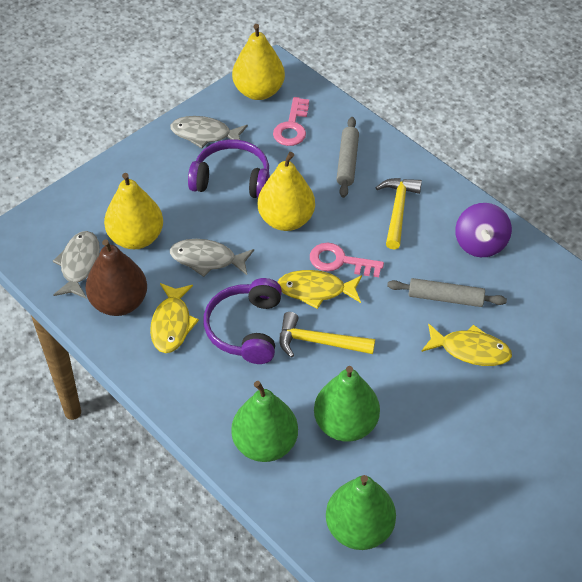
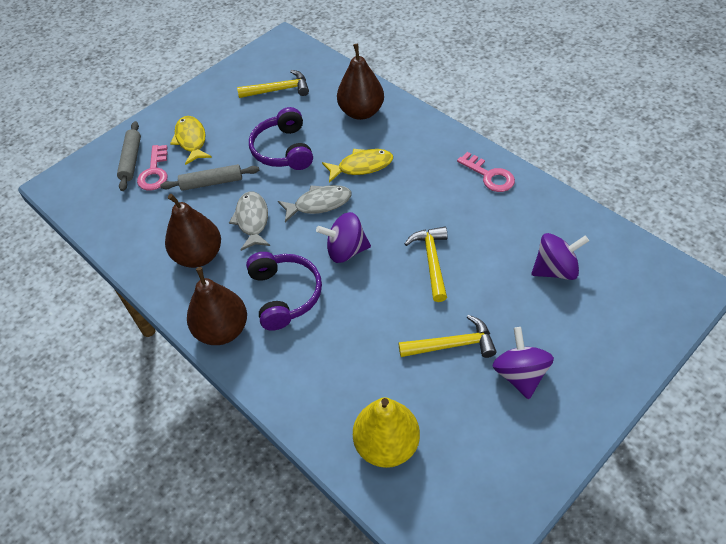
brown pear: 1 -> 3
green pear: 3 -> 0
grey fish: 3 -> 2
purple spinning top: 1 -> 3
yellow fish: 3 -> 2
yellow hammer: 2 -> 3
yellow pear: 3 -> 1

